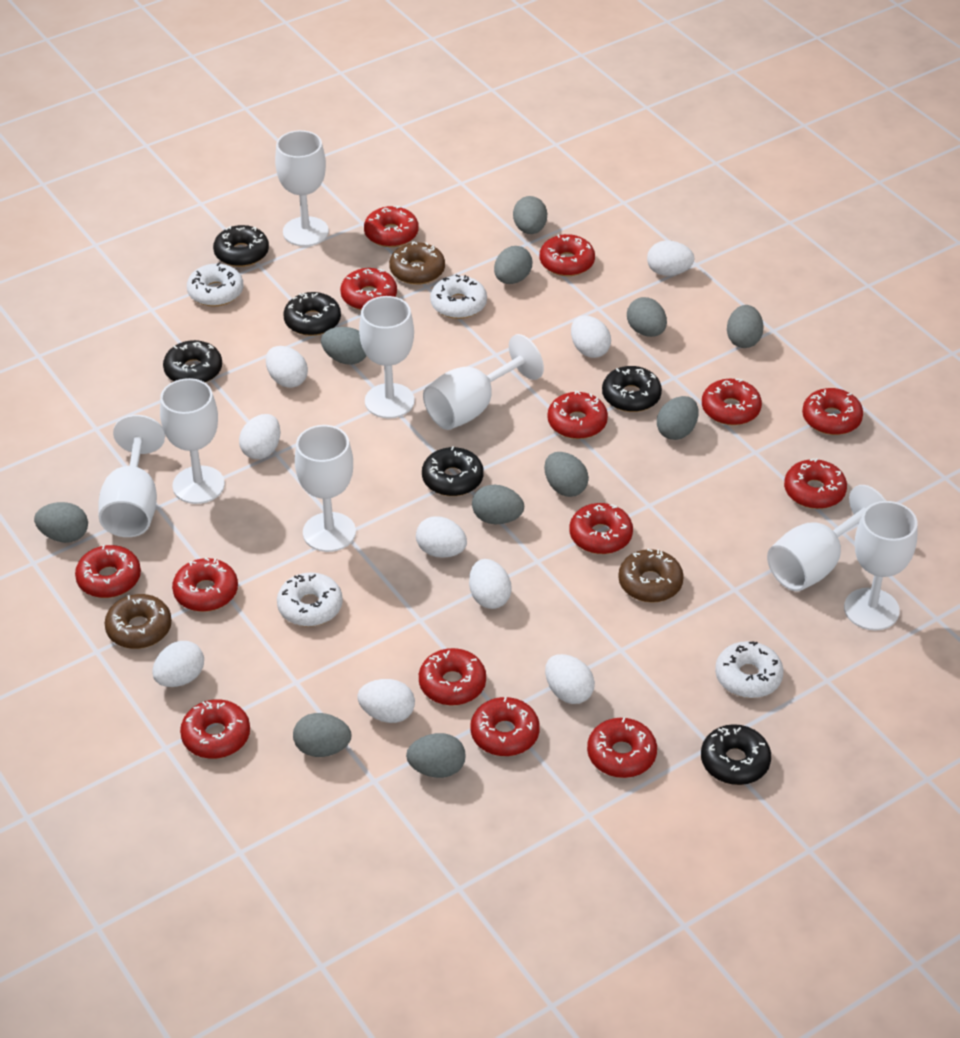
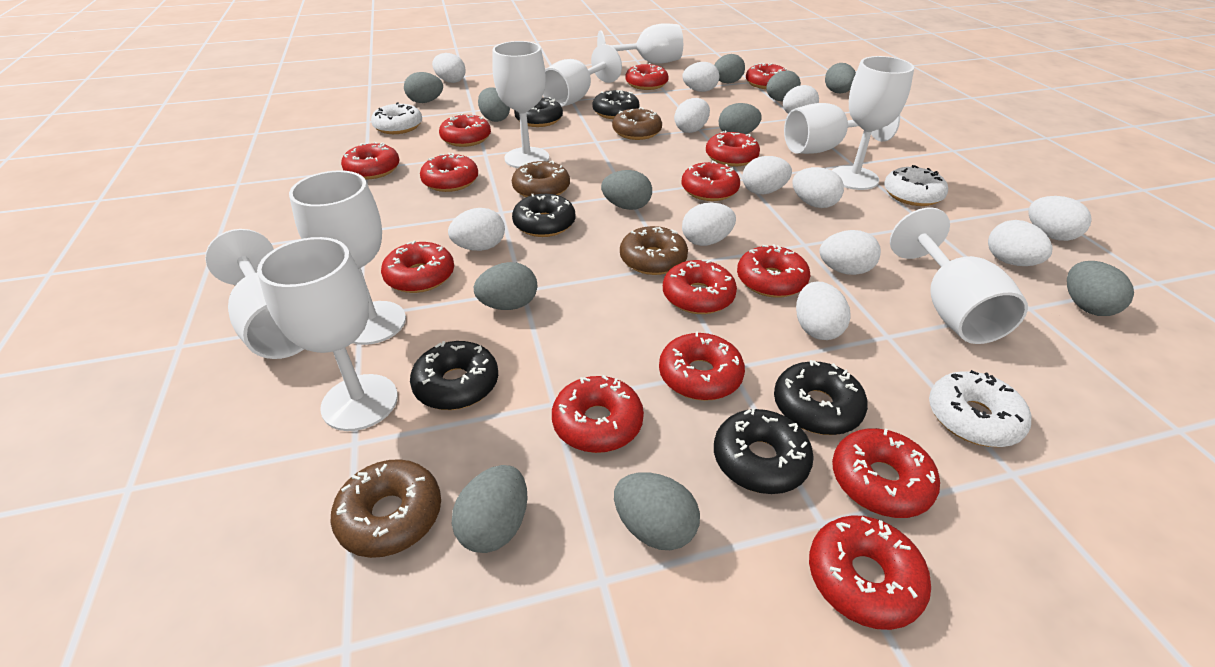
brown donut: 3 -> 4
white donut: 4 -> 3
white egg: 9 -> 12
white goblet: 8 -> 9

